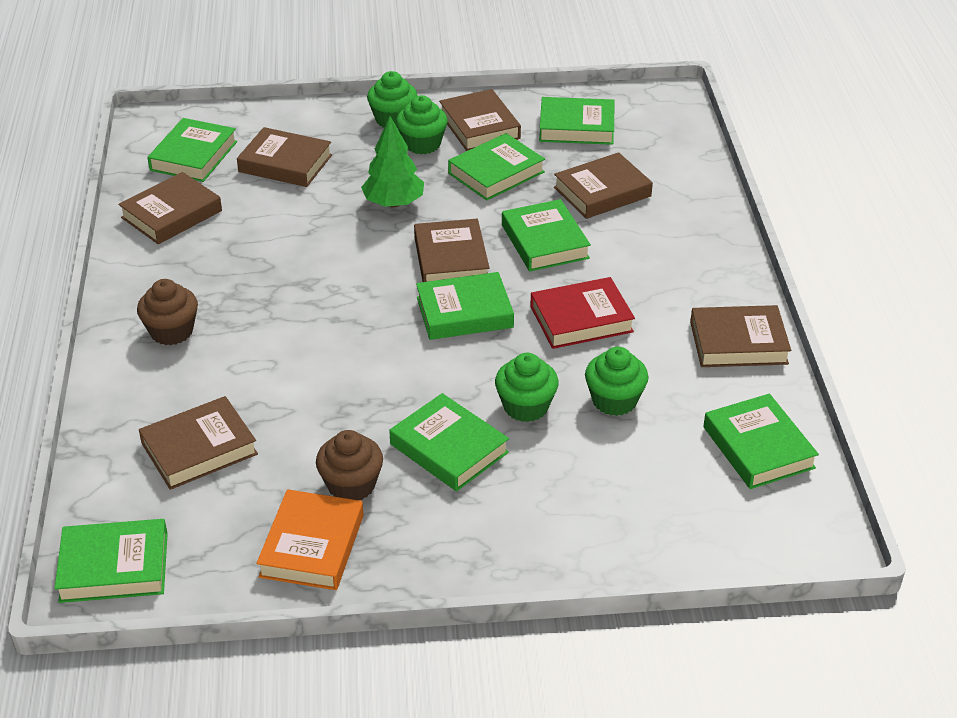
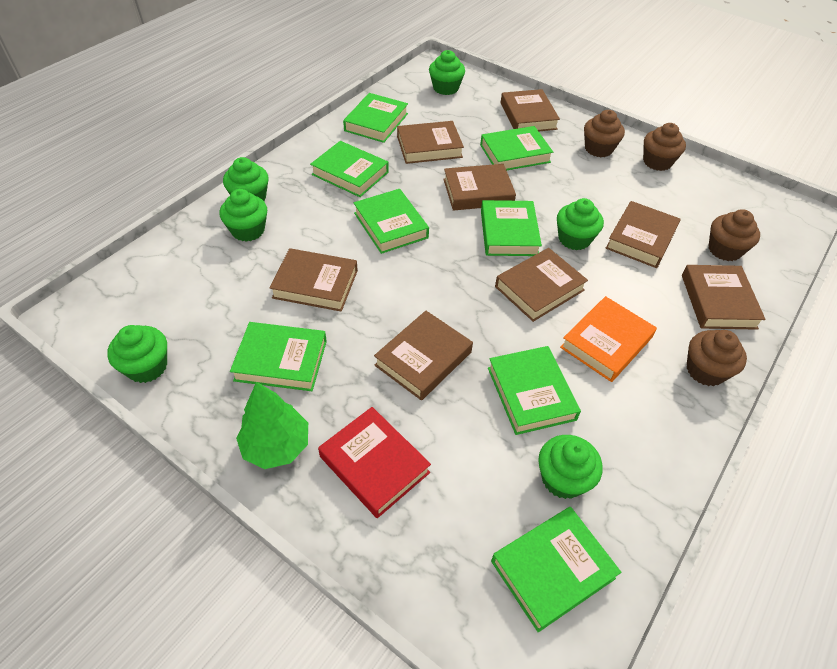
brown book: 7 -> 8
brown cupcake: 2 -> 4
green cupcake: 4 -> 6

